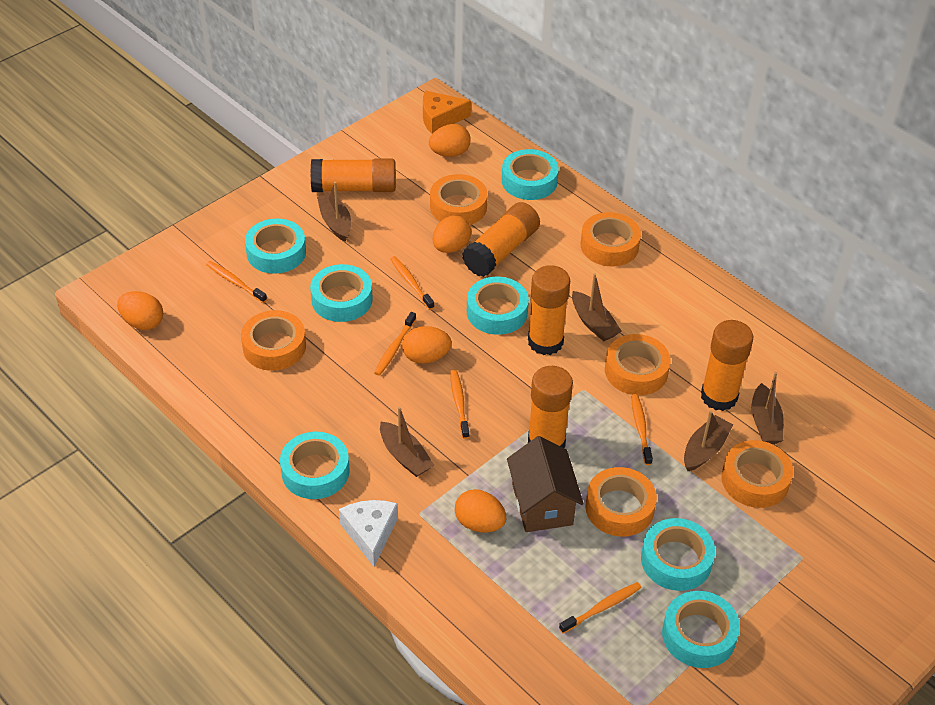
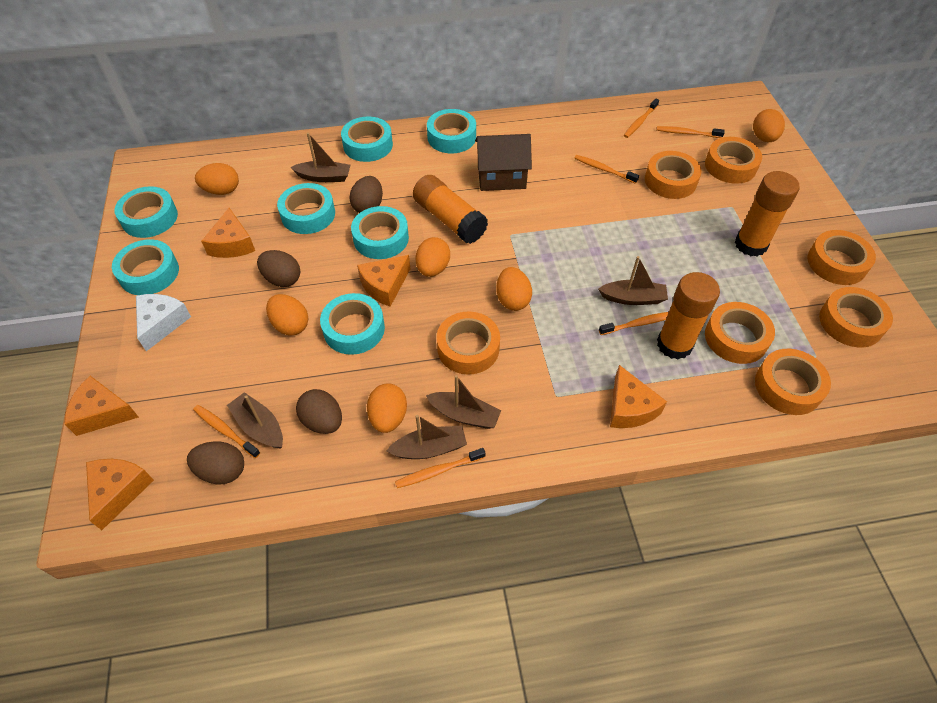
brown egg: 0 -> 4
orange cheese: 1 -> 5
orange egg: 5 -> 6
orange glue stick: 5 -> 3
orange tape: 6 -> 7

